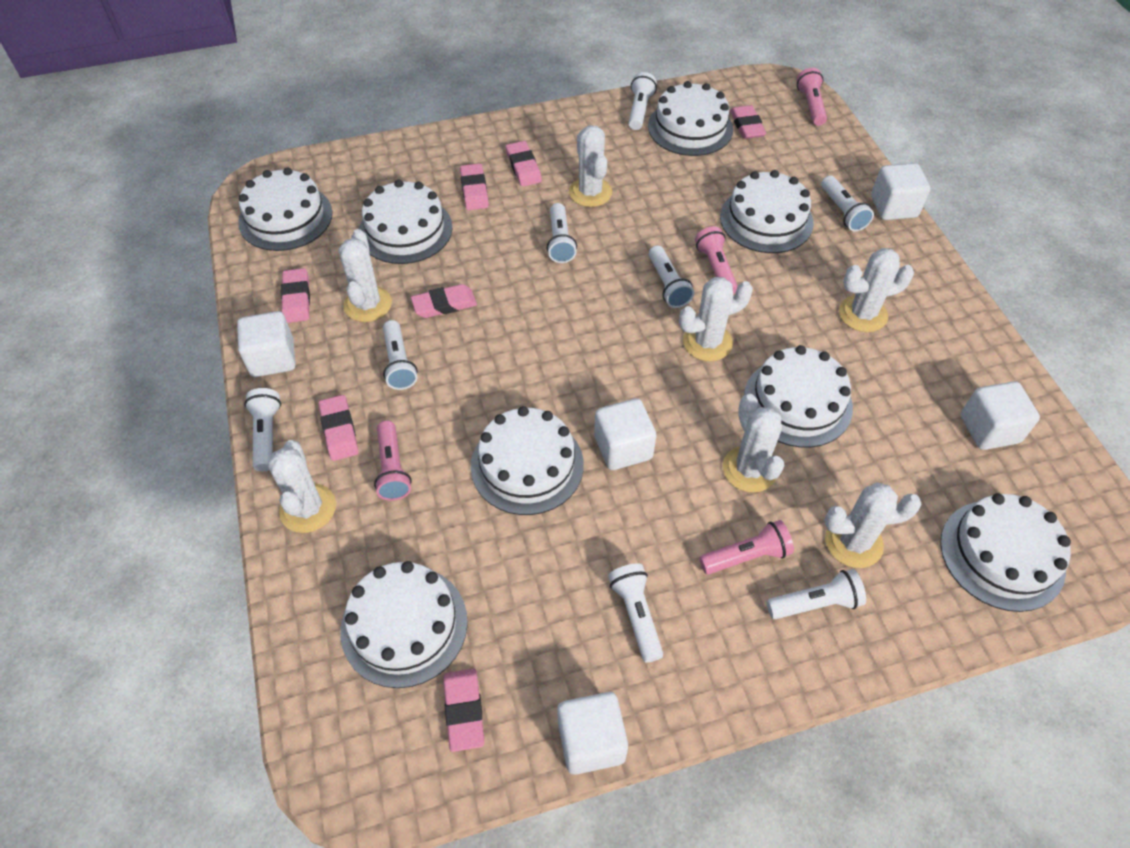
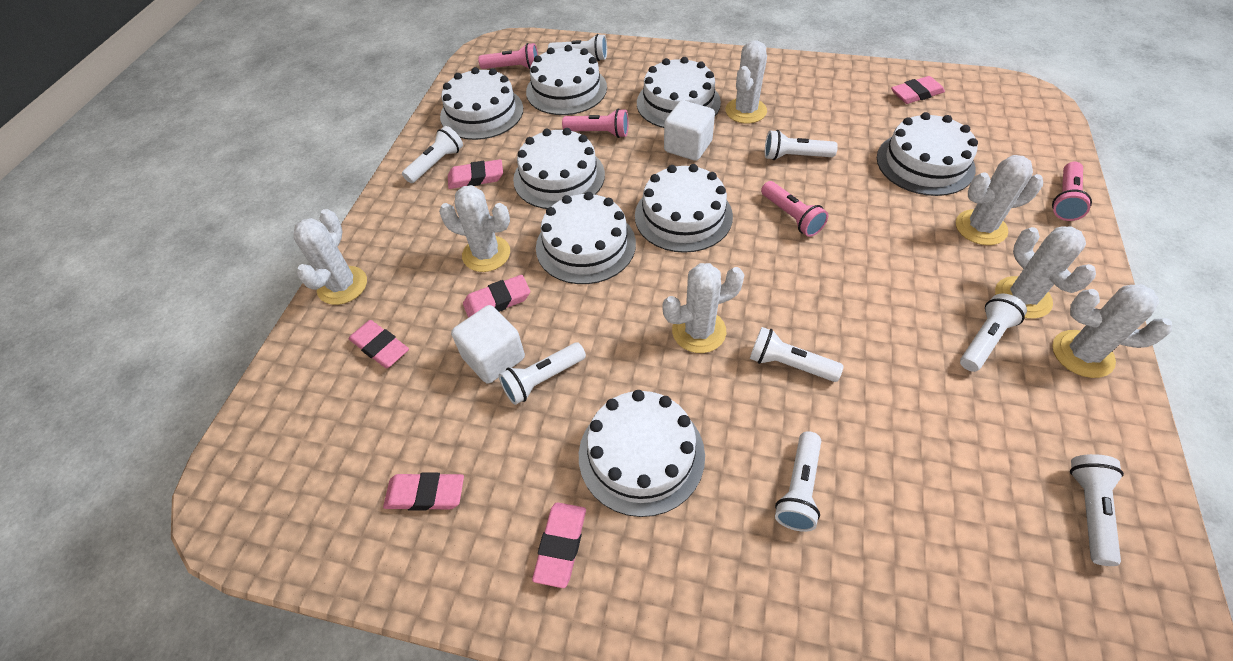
pink eraser: 7 -> 6
white cube: 5 -> 2

